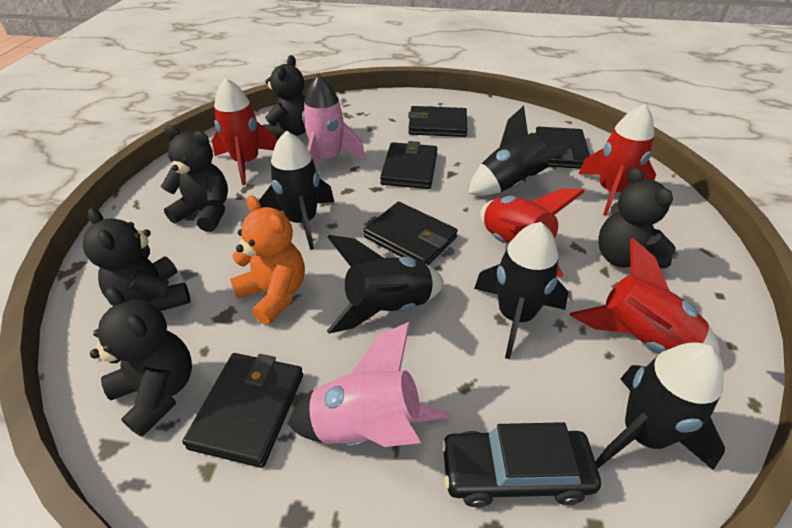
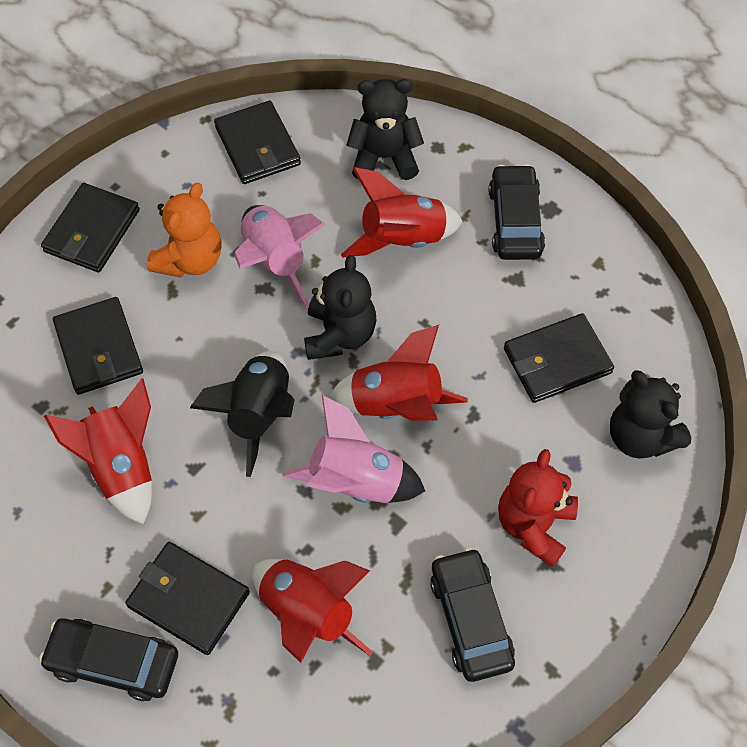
black car: 1 -> 3
black rocket: 5 -> 1
black teddy bear: 5 -> 3
red teddy bear: 0 -> 1

